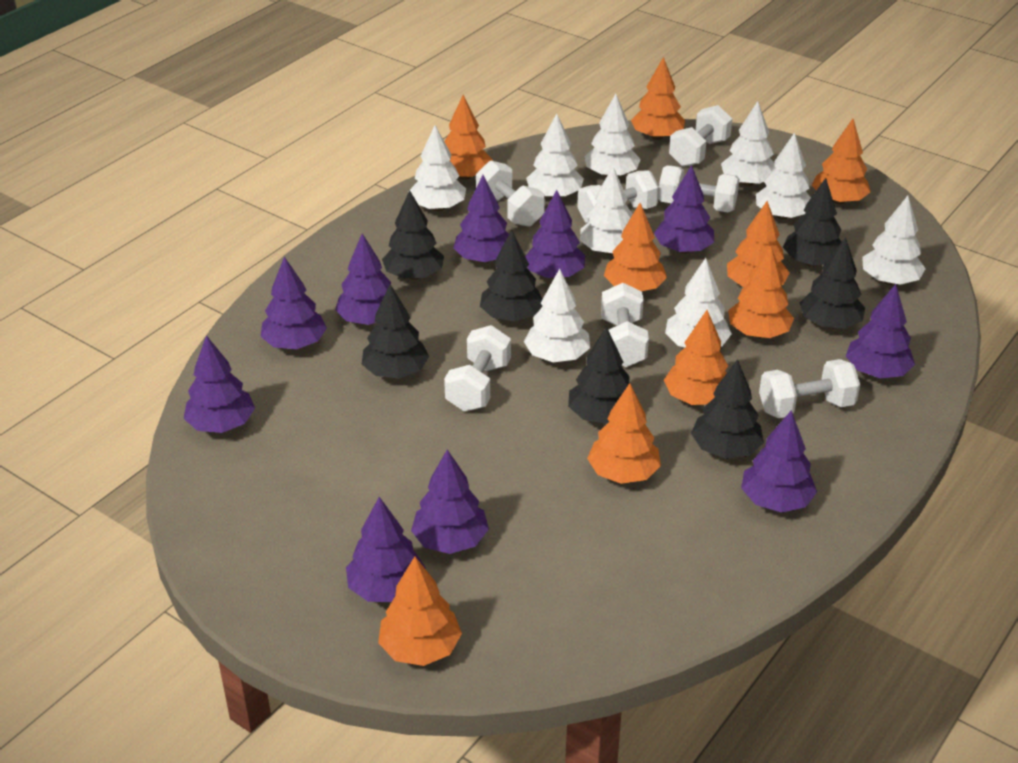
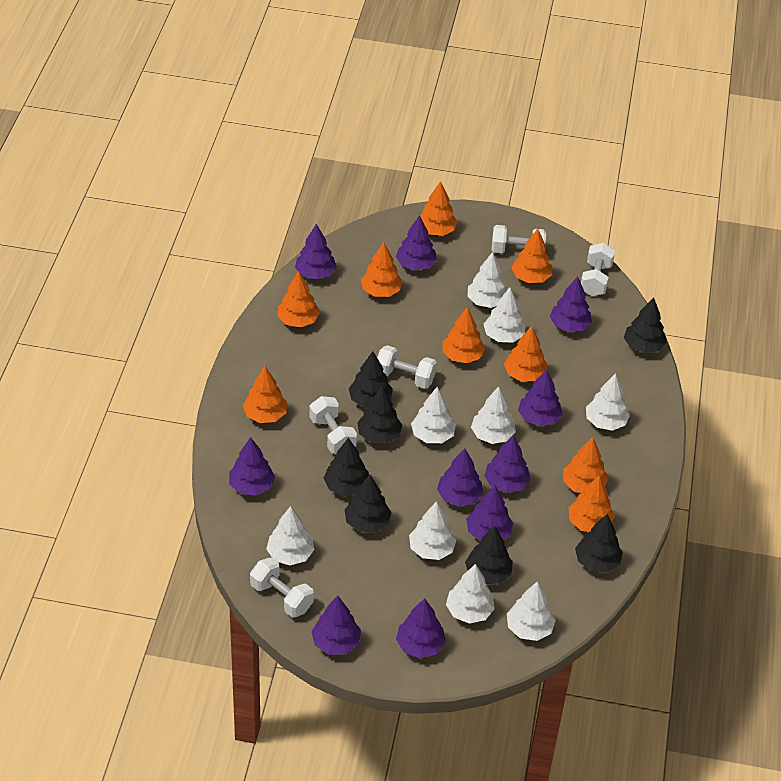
white dumbbell: 7 -> 5

